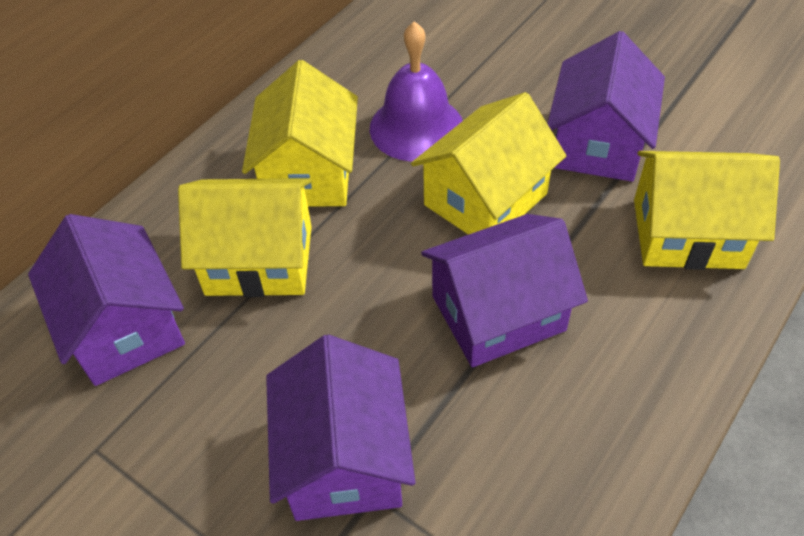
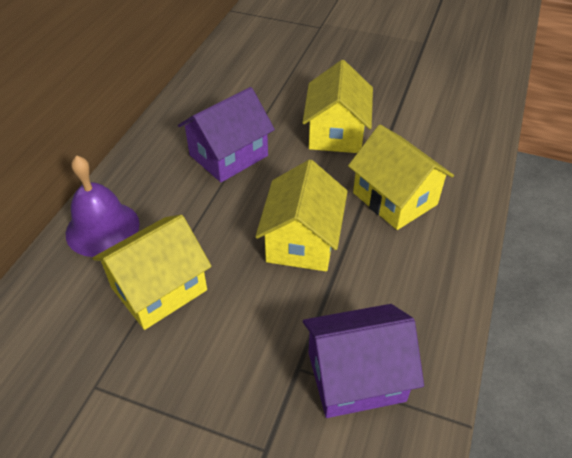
purple house: 4 -> 2

